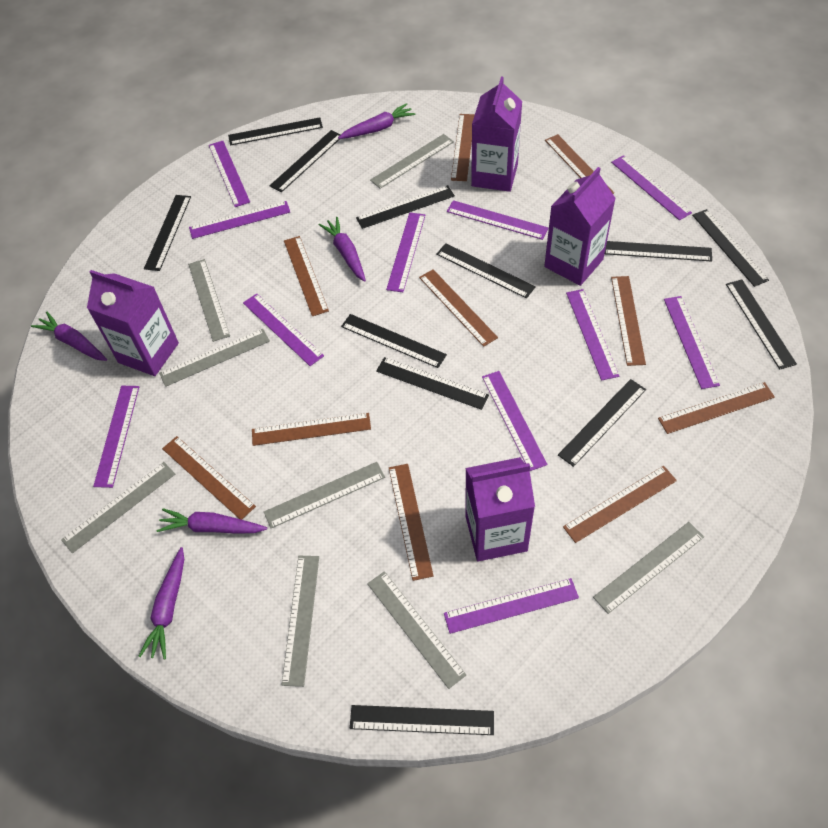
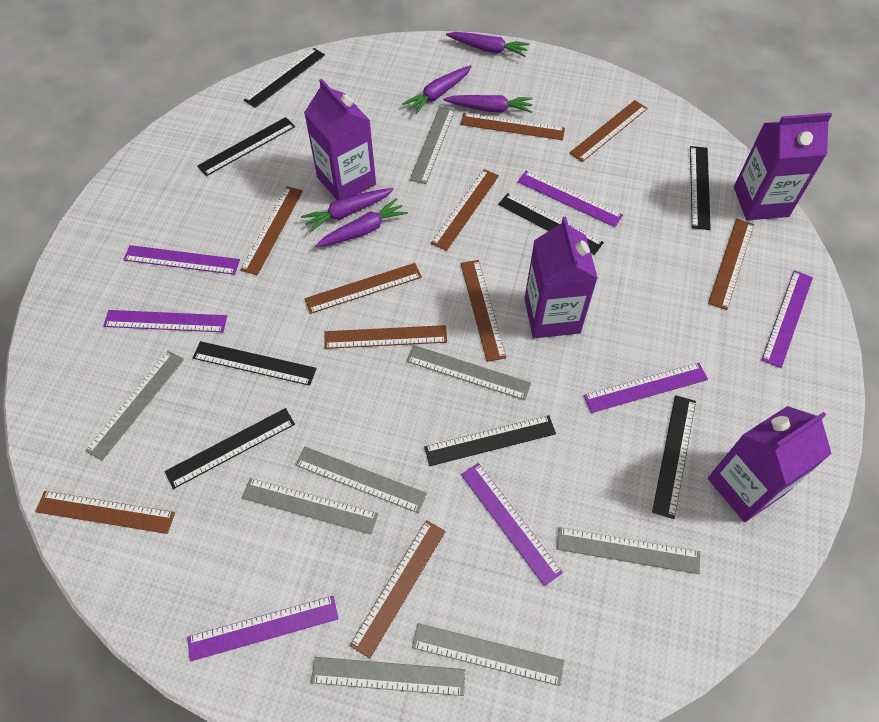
black ruler: 12 -> 8
purple ruler: 11 -> 7

